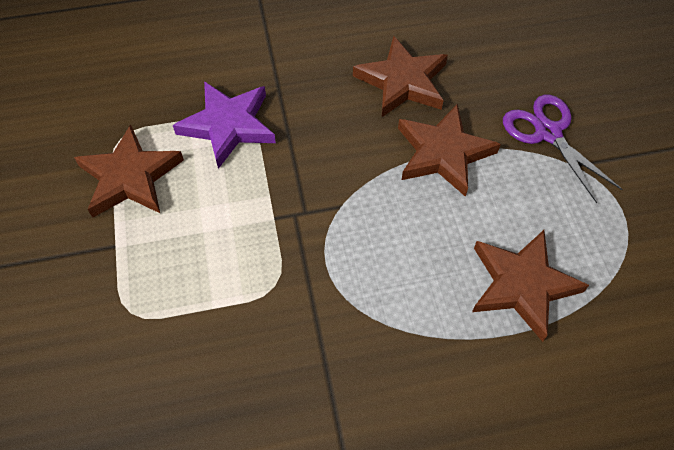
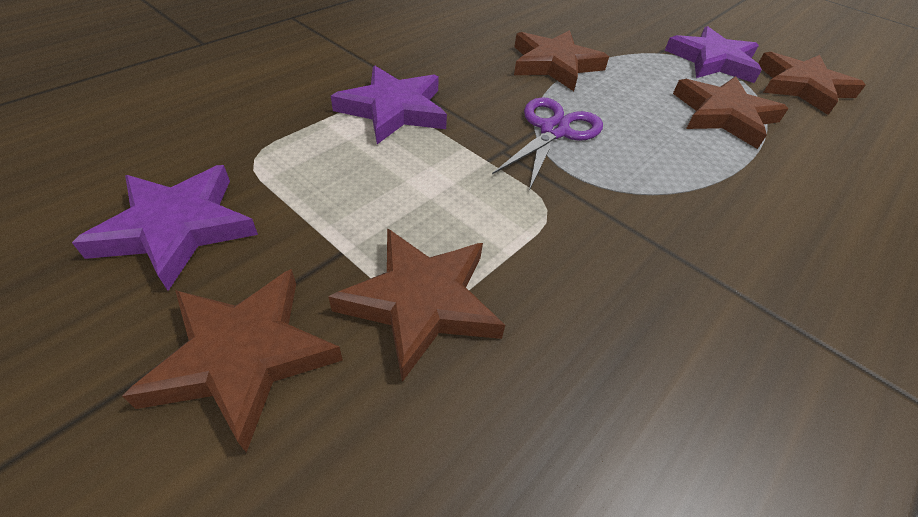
brown star: 4 -> 5
purple star: 1 -> 3

